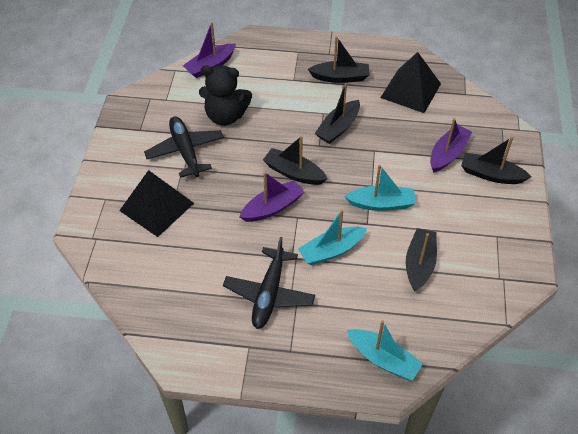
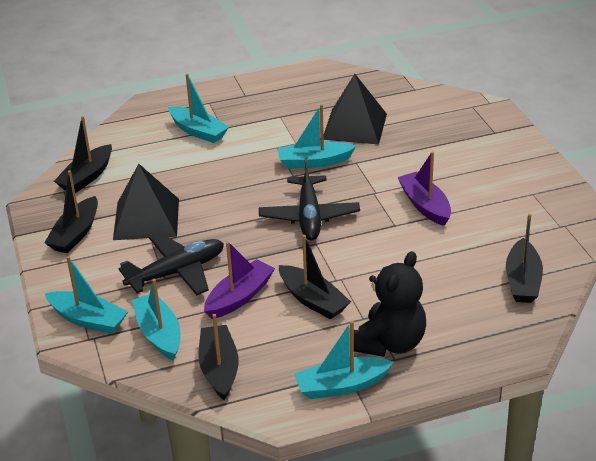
purple boat: 3 -> 2
turquoise boat: 3 -> 5

